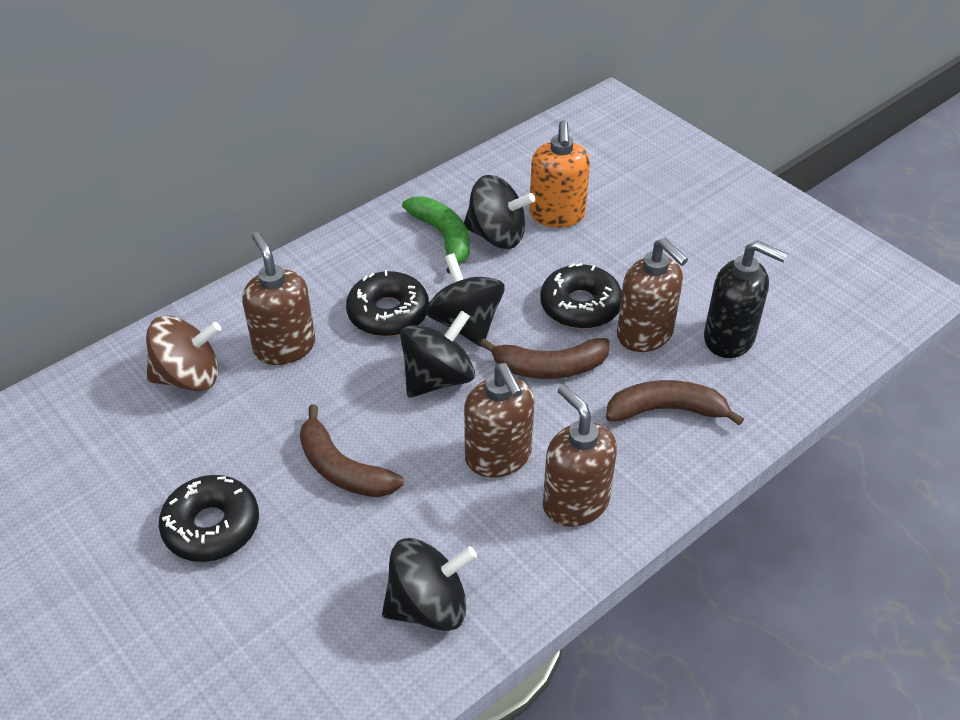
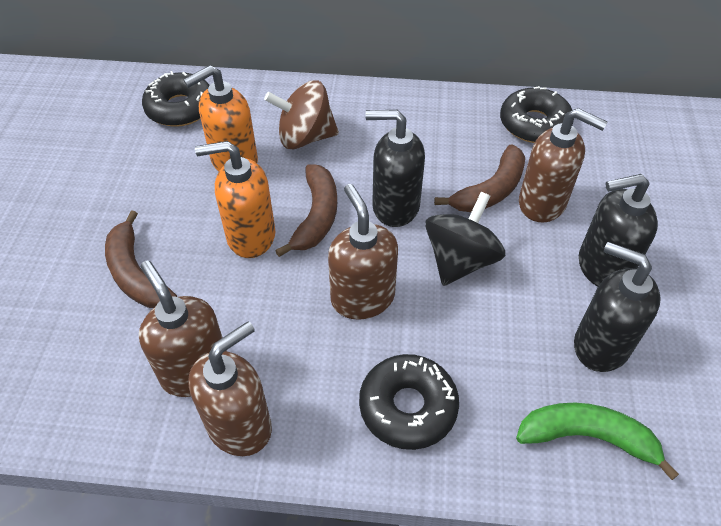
black soap dispenser: 1 -> 3
black spinning top: 4 -> 1
orange soap dispenser: 1 -> 2

